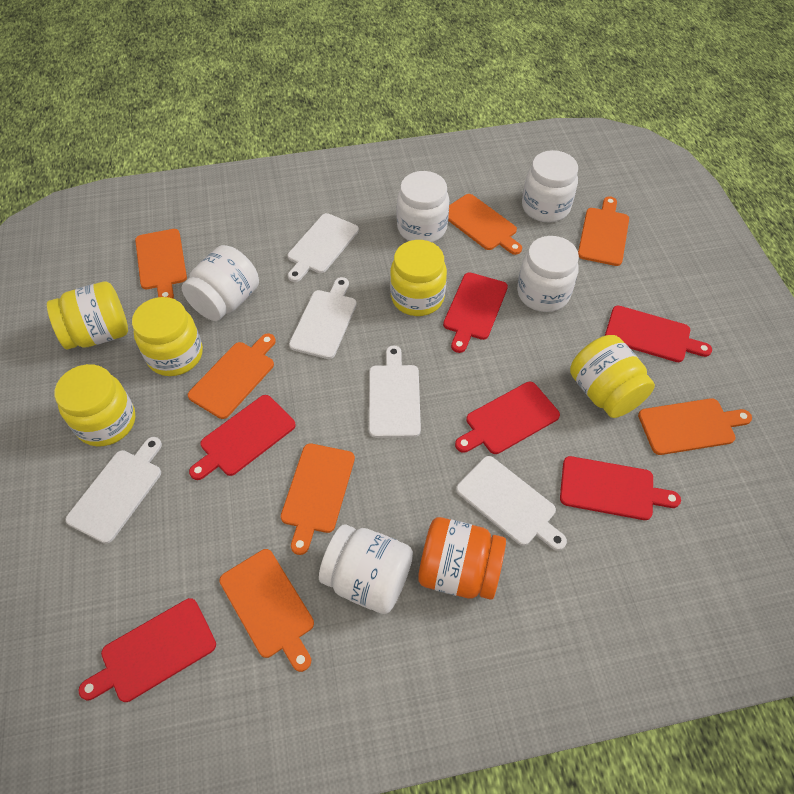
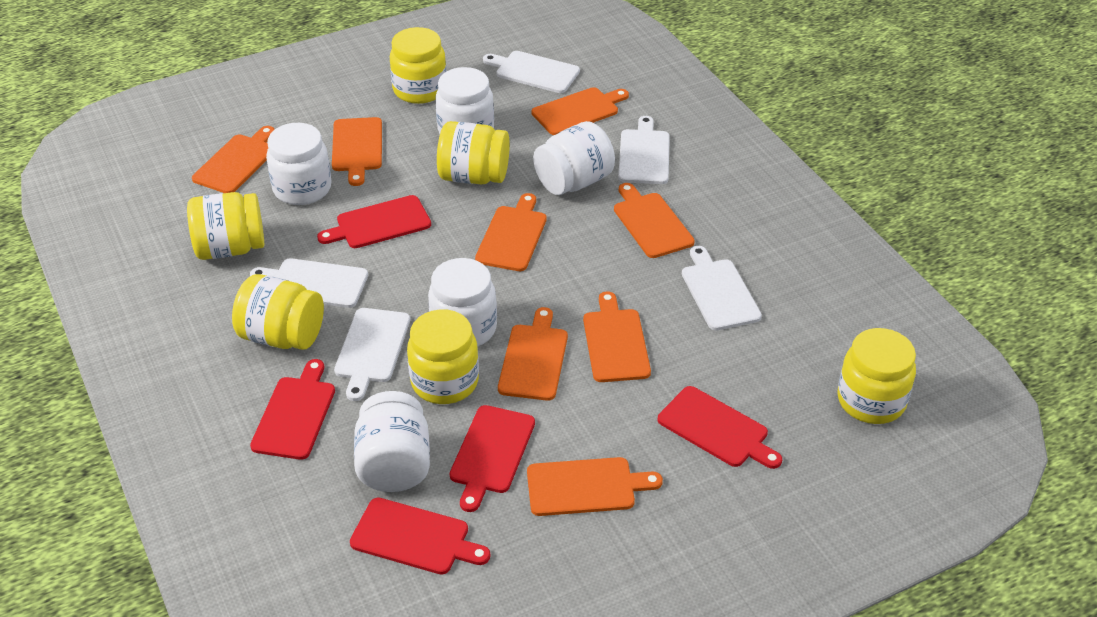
orange cutting board: 7 -> 8
orange jar: 1 -> 0
red cutting board: 6 -> 5
yellow jar: 5 -> 6

